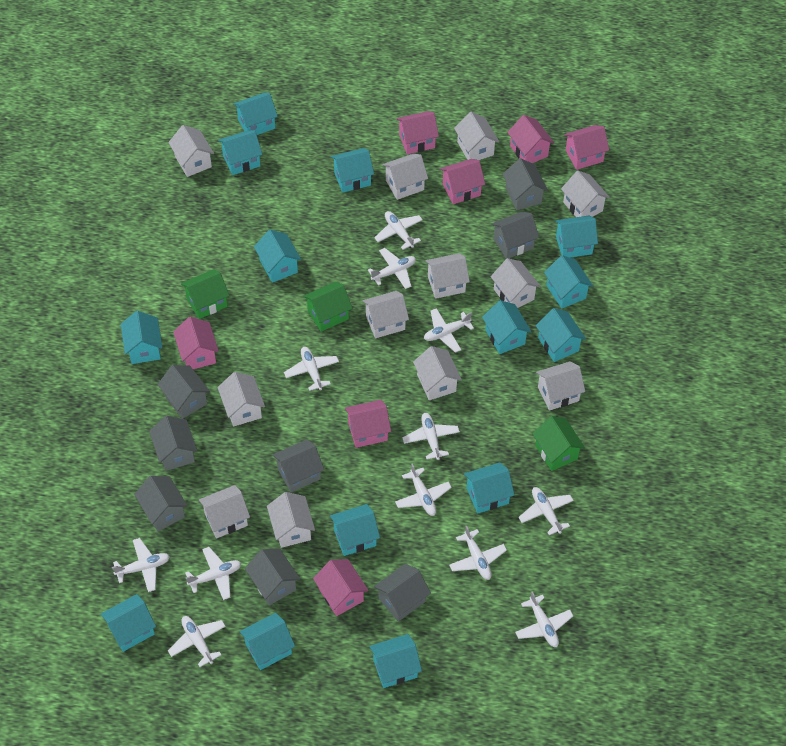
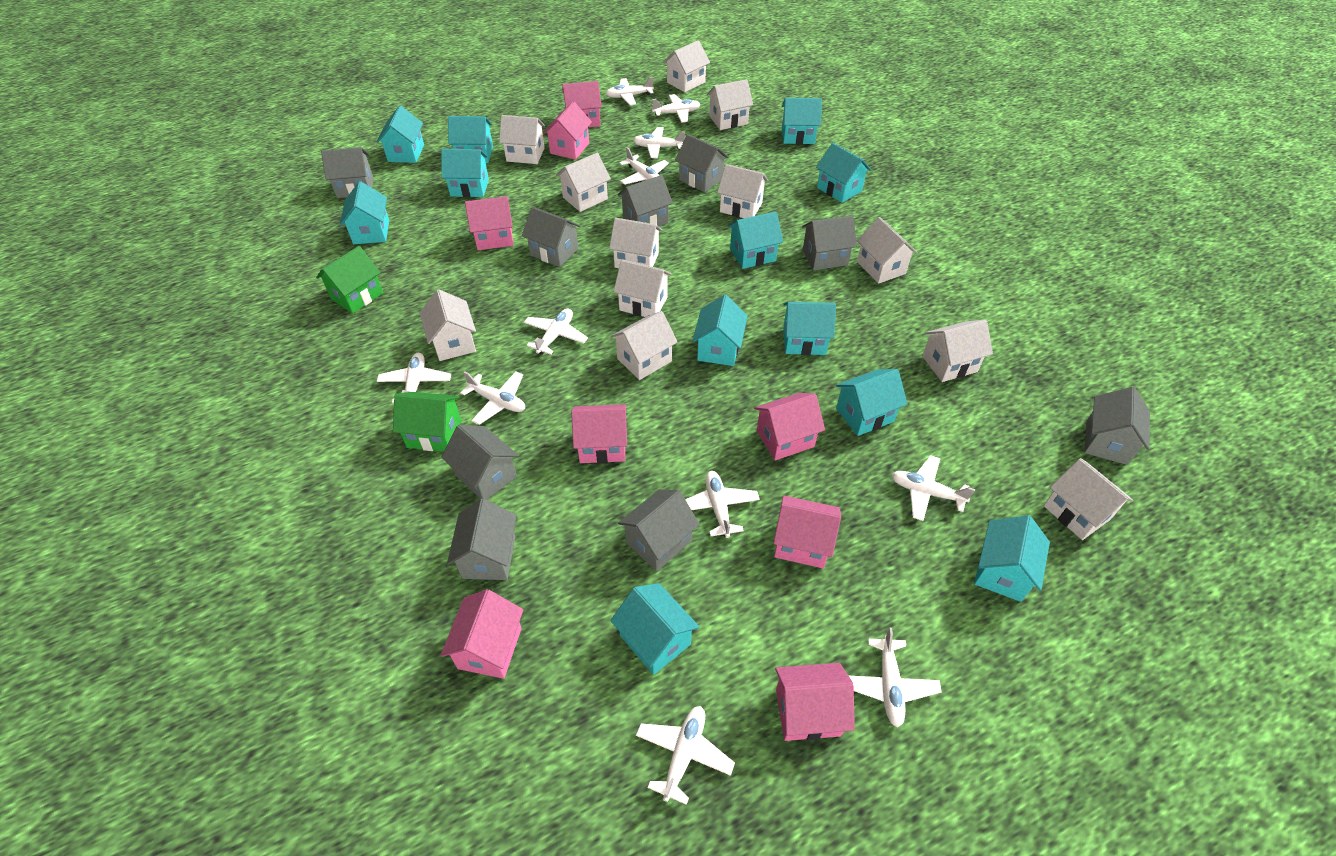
green house: 3 -> 2
grey house: 8 -> 9
pink house: 7 -> 8
turquoise house: 14 -> 12
white plane: 12 -> 11

